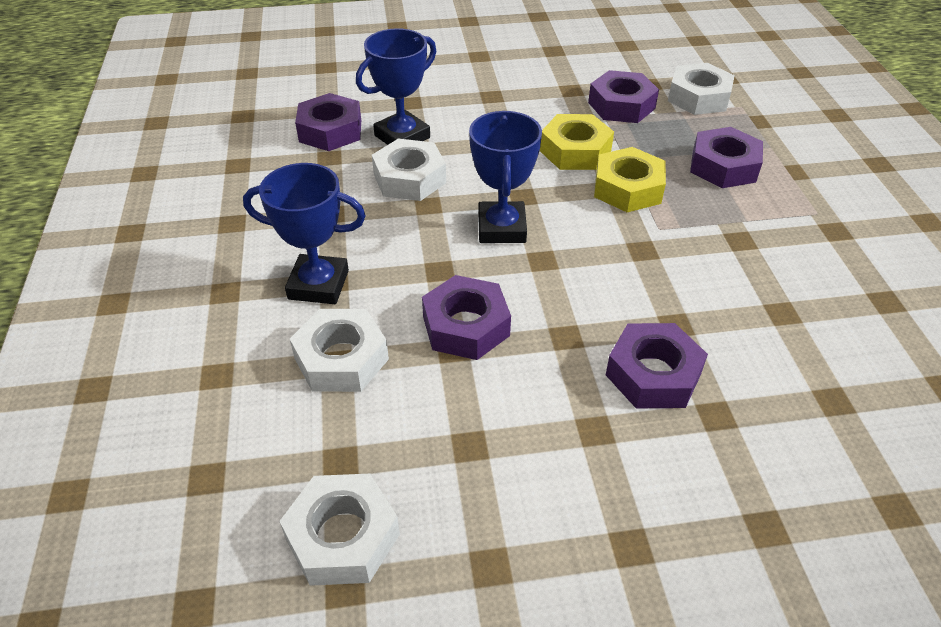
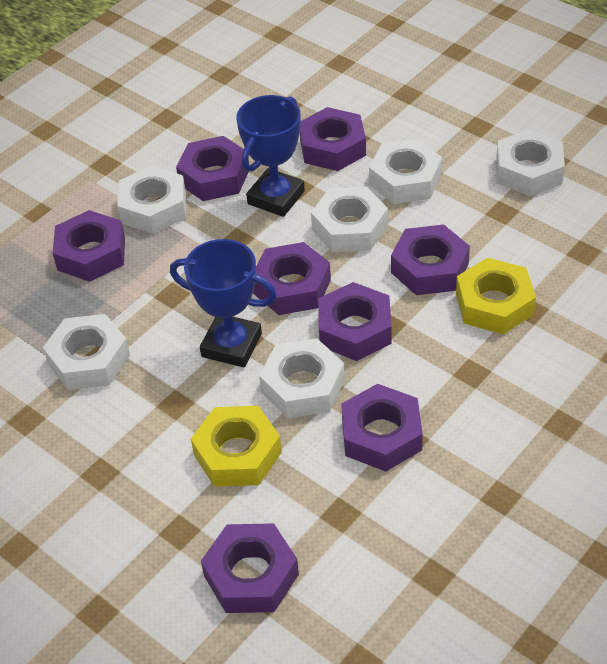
blue trophy: 3 -> 2
purple nut: 5 -> 8
white nut: 4 -> 6

